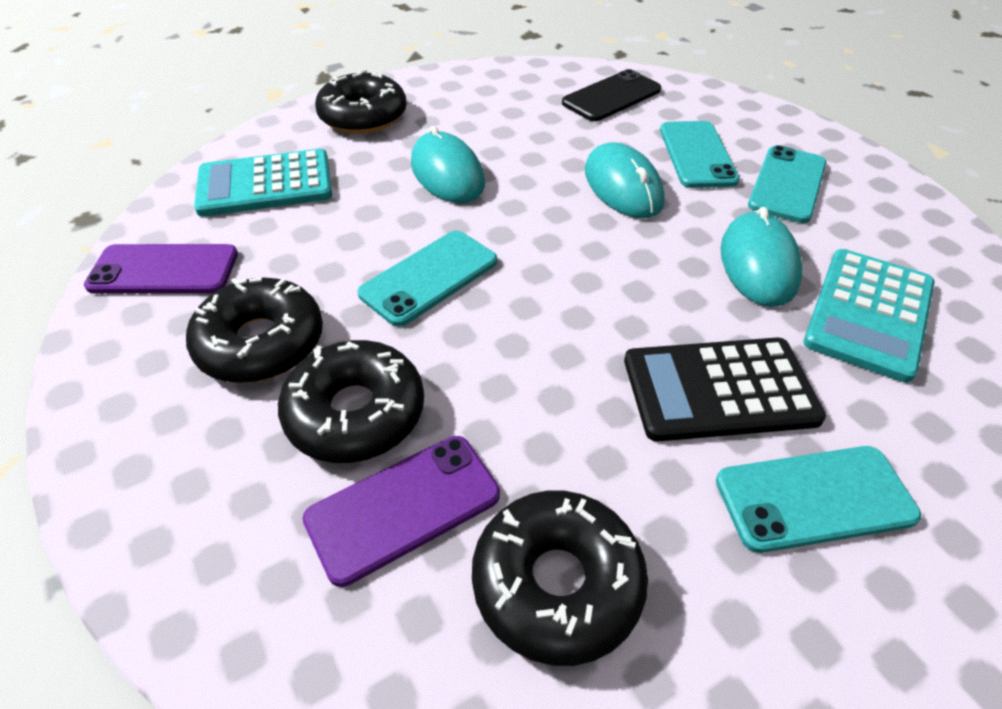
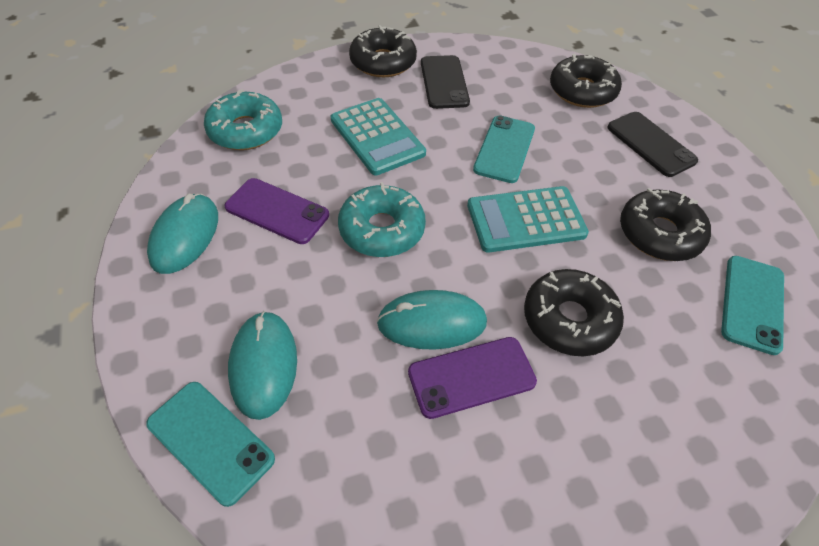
black calculator: 1 -> 0
black phone: 1 -> 2
turquoise donut: 0 -> 2
turquoise phone: 4 -> 3

